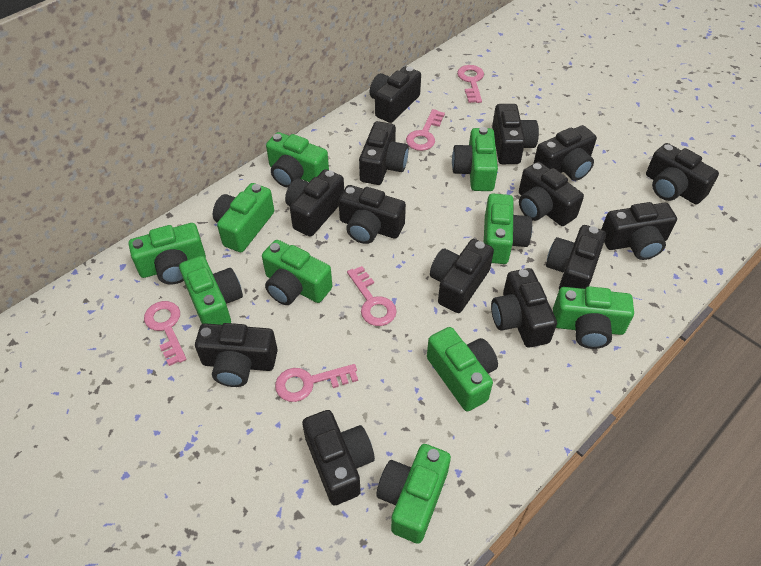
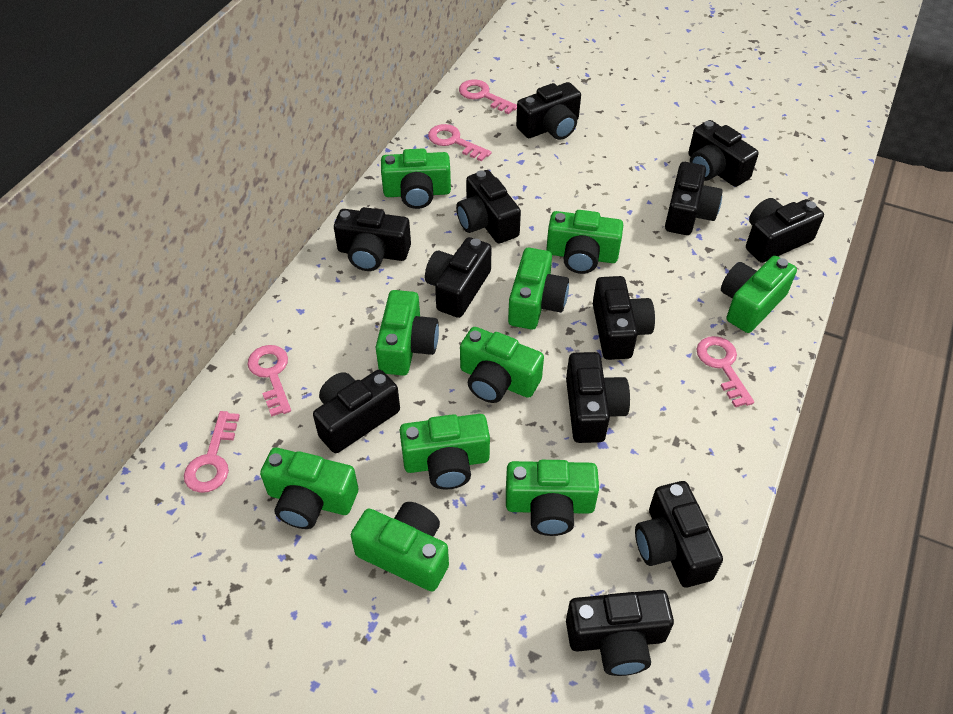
black camera: 14 -> 12

